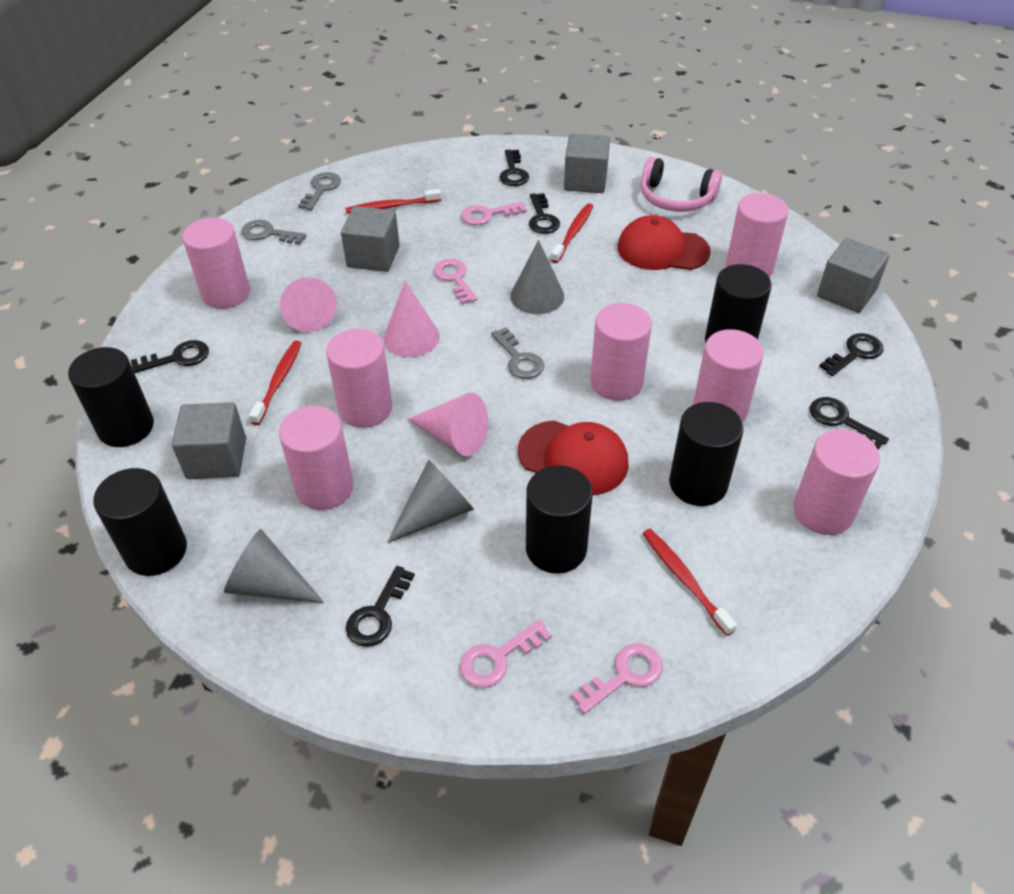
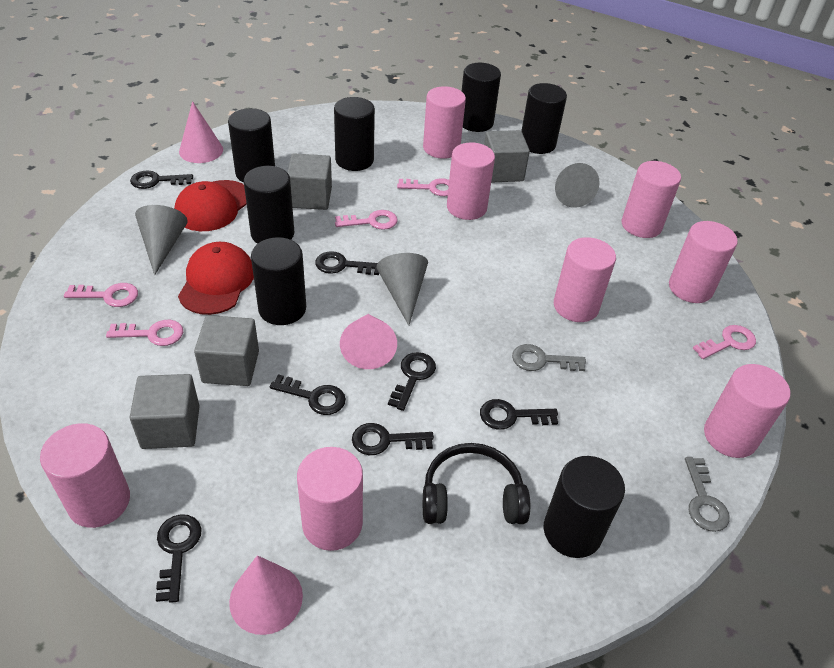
black cylinder: 5 -> 7
black headphones: 0 -> 1
black key: 6 -> 7
grey key: 3 -> 2
pink cylinder: 7 -> 8
pink headphones: 1 -> 0
pink key: 4 -> 5
red toothbrush: 4 -> 0

